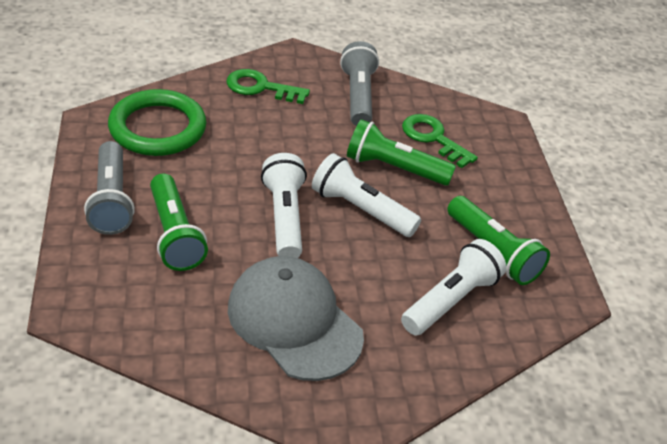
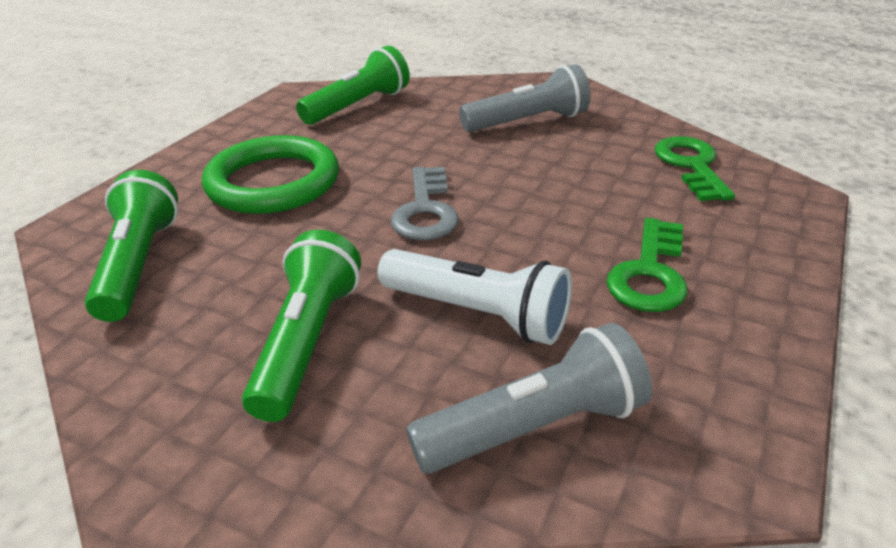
grey cap: 1 -> 0
grey key: 0 -> 1
white flashlight: 3 -> 1

